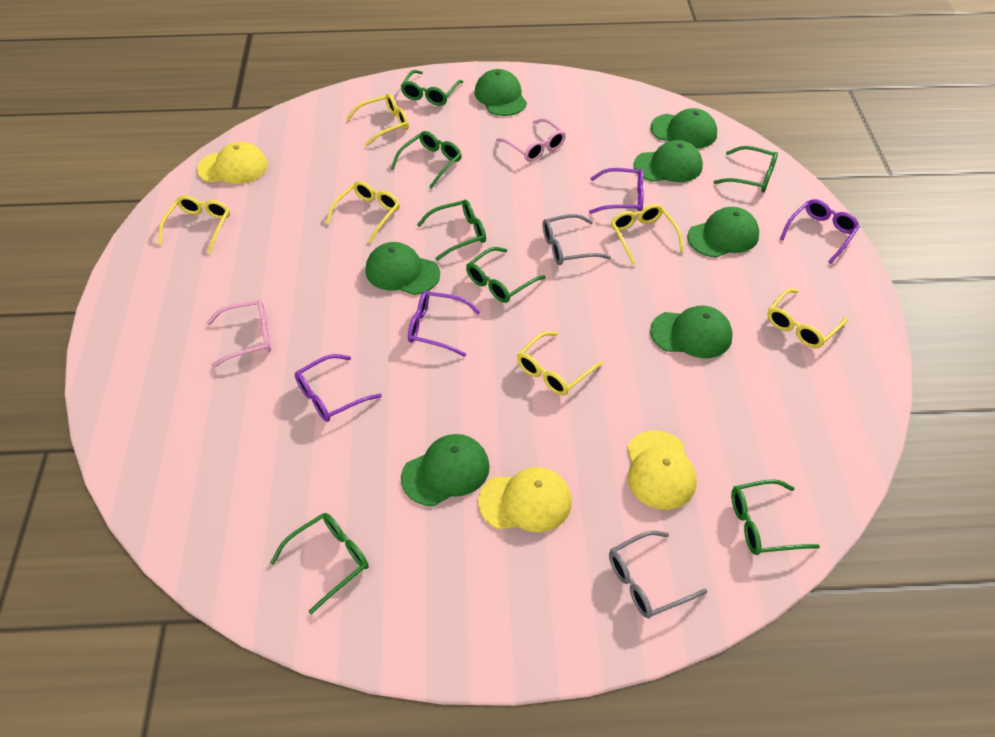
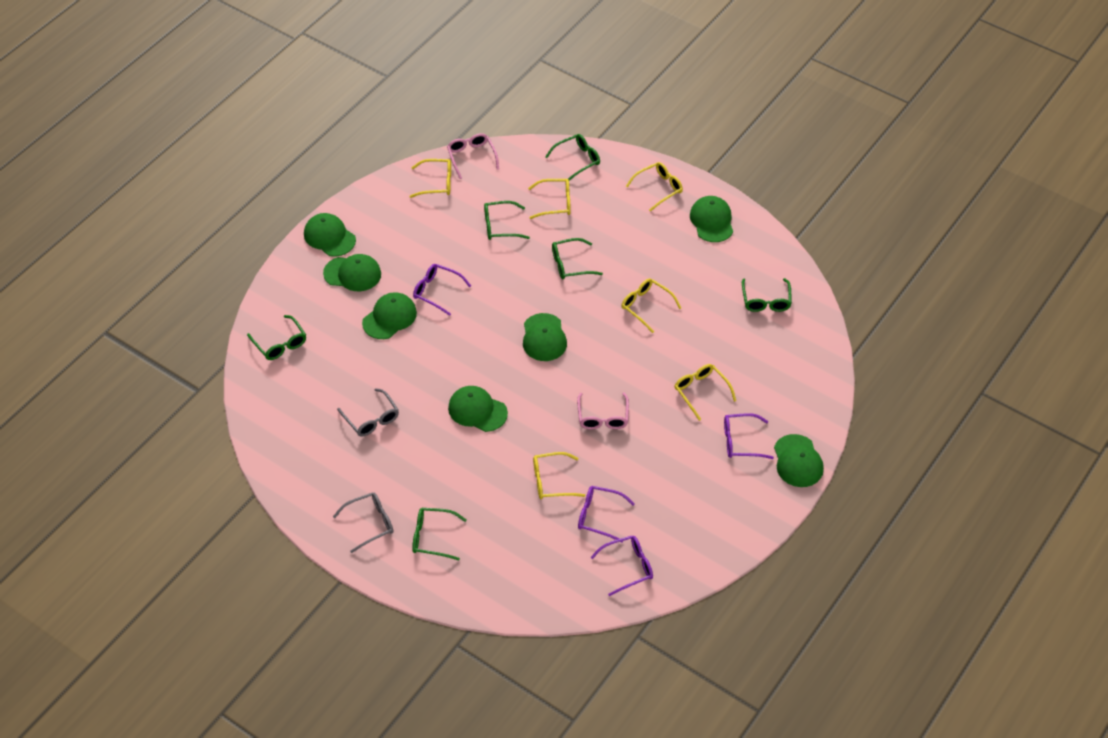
green glasses: 7 -> 6
yellow cap: 3 -> 0

